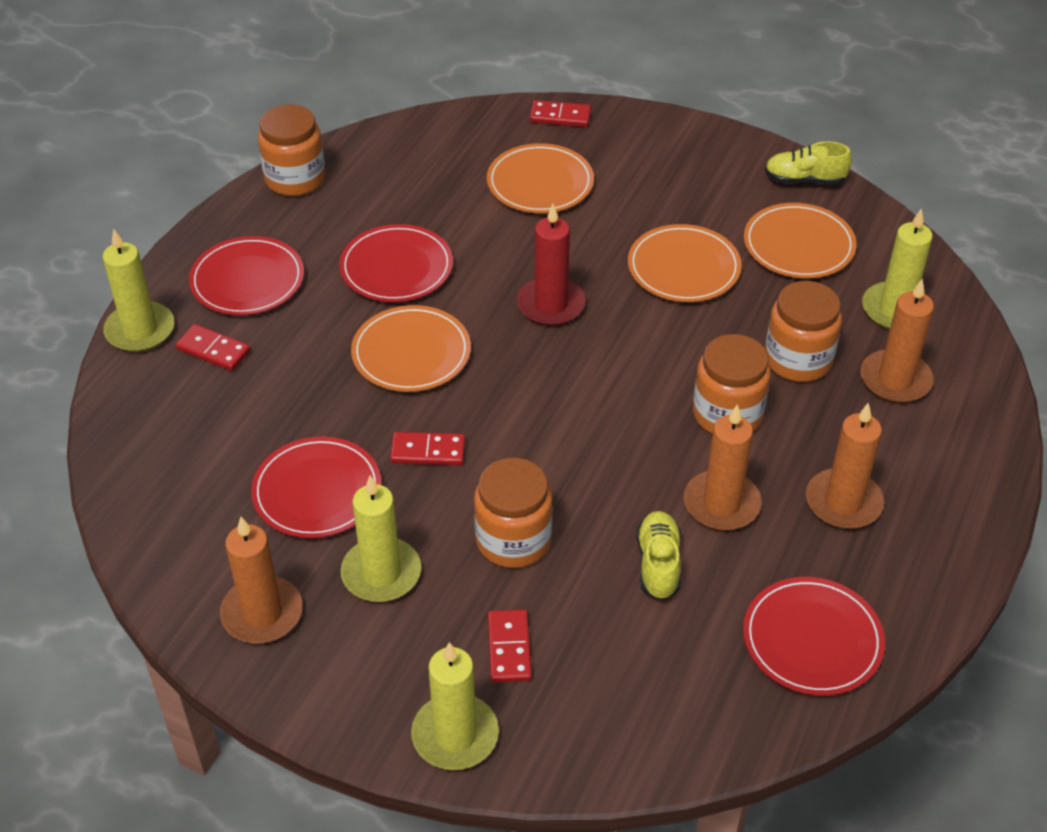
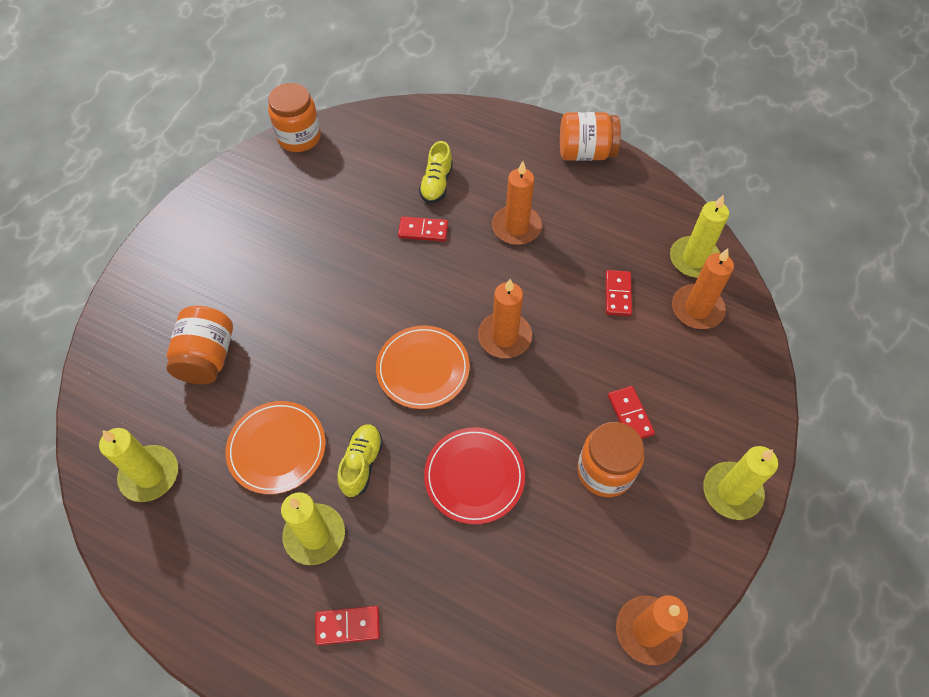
orange plate: 4 -> 2
red candle: 1 -> 0
red plate: 4 -> 1

